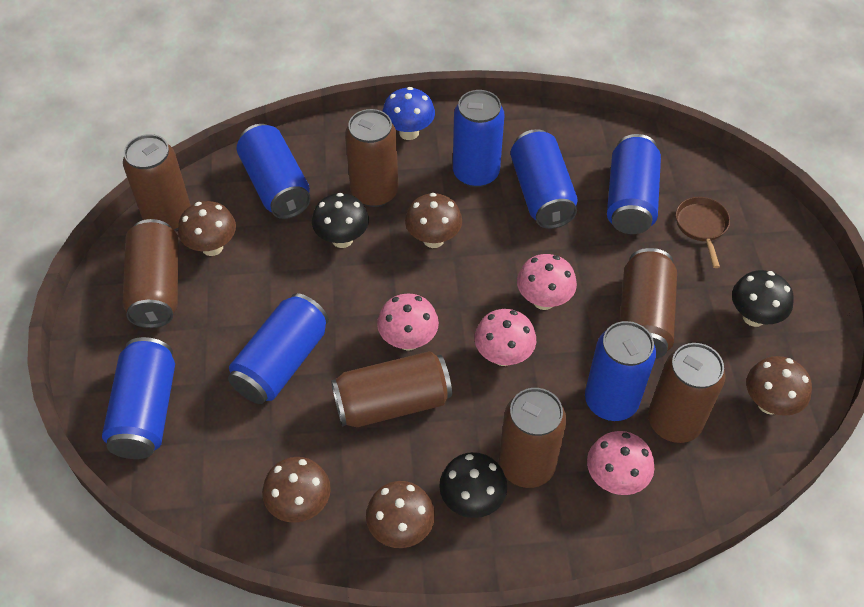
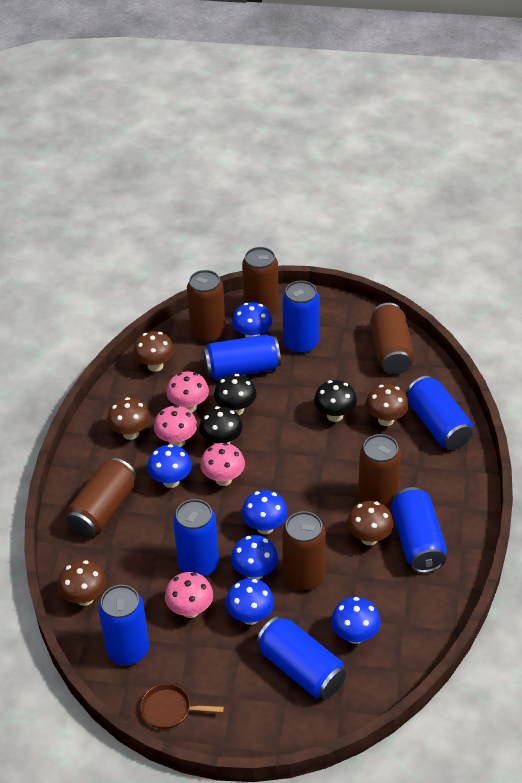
blue mushroom: 1 -> 6
brown can: 7 -> 6

